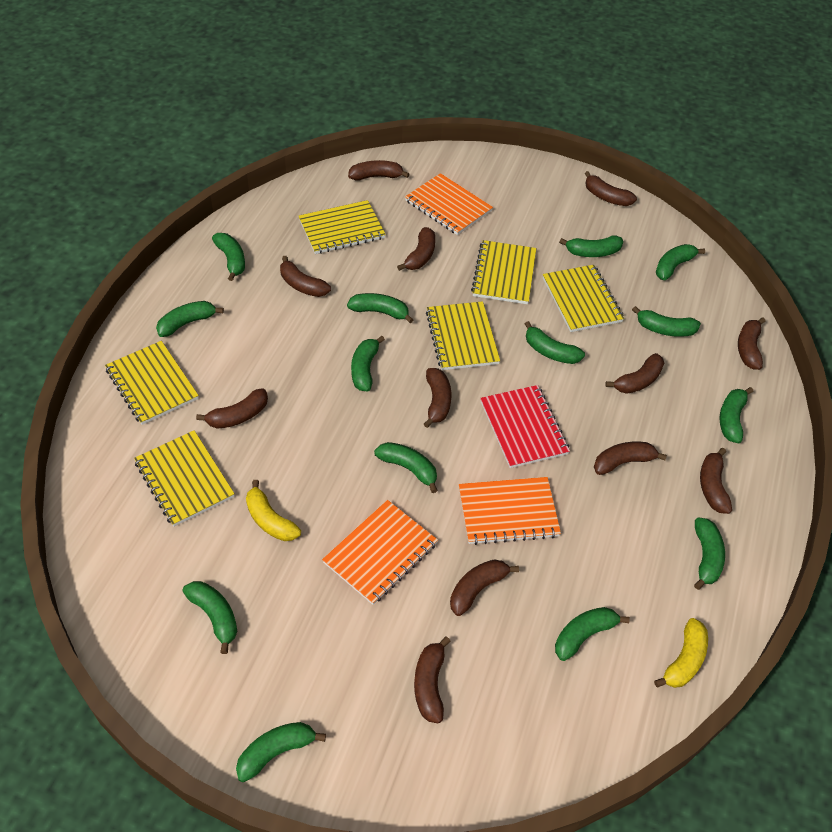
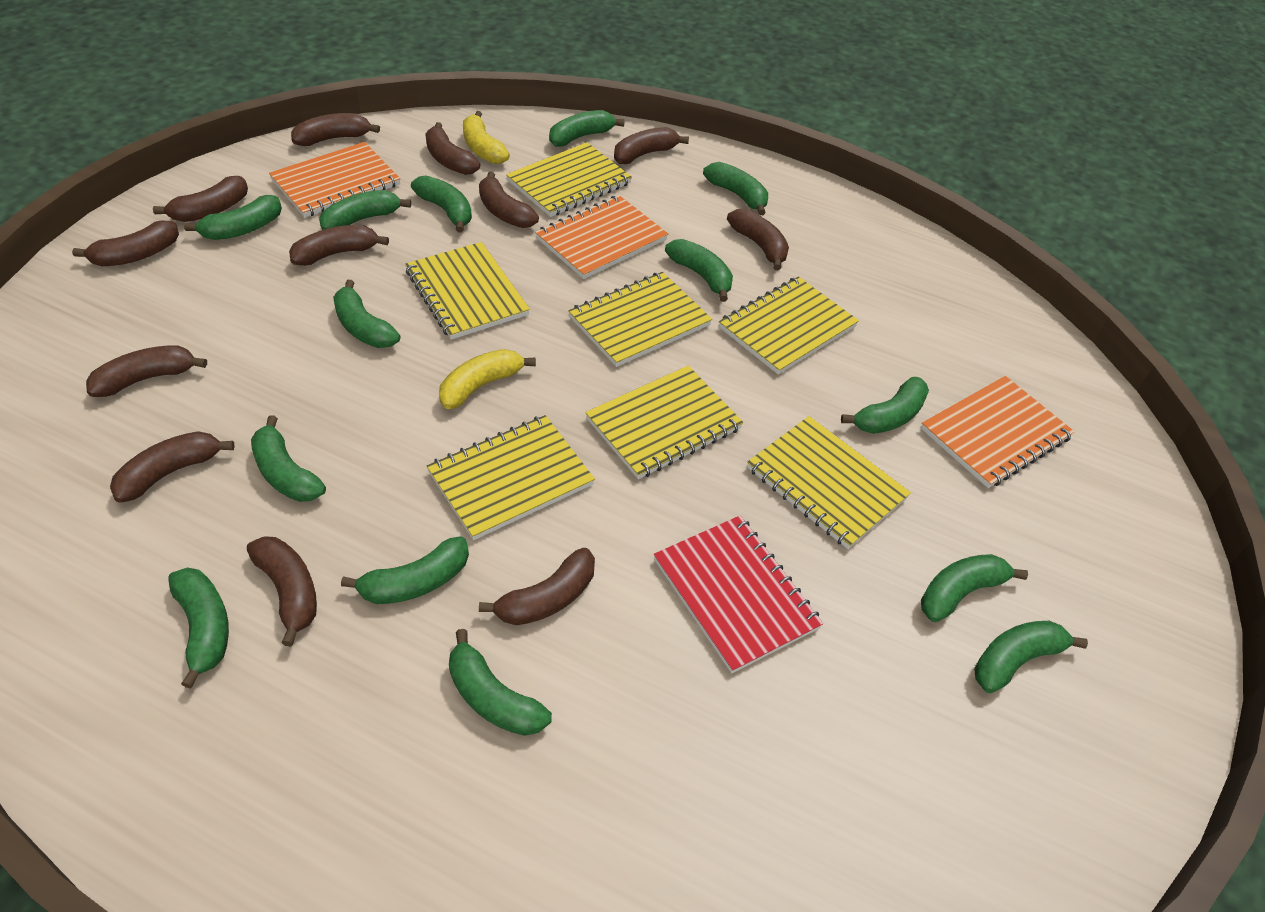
yellow notebook: 6 -> 7

